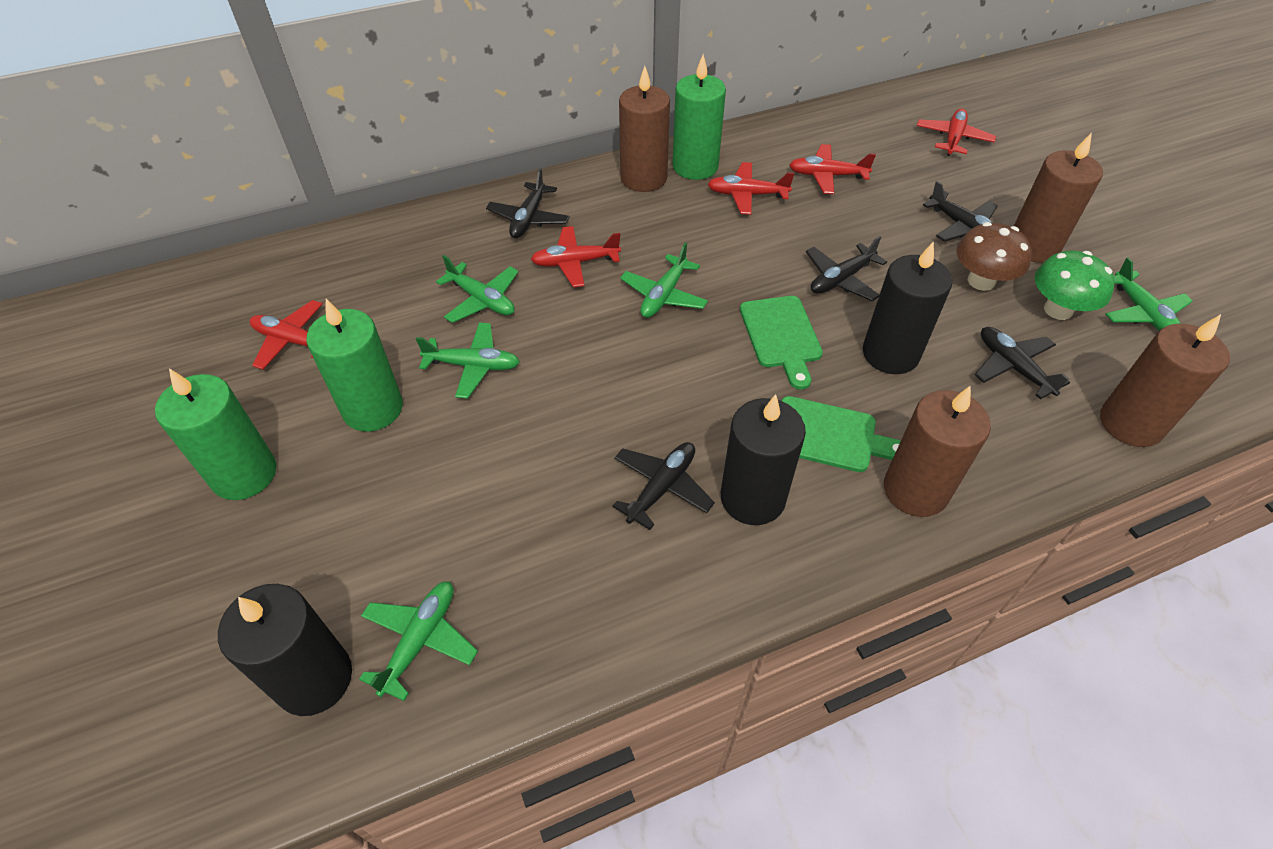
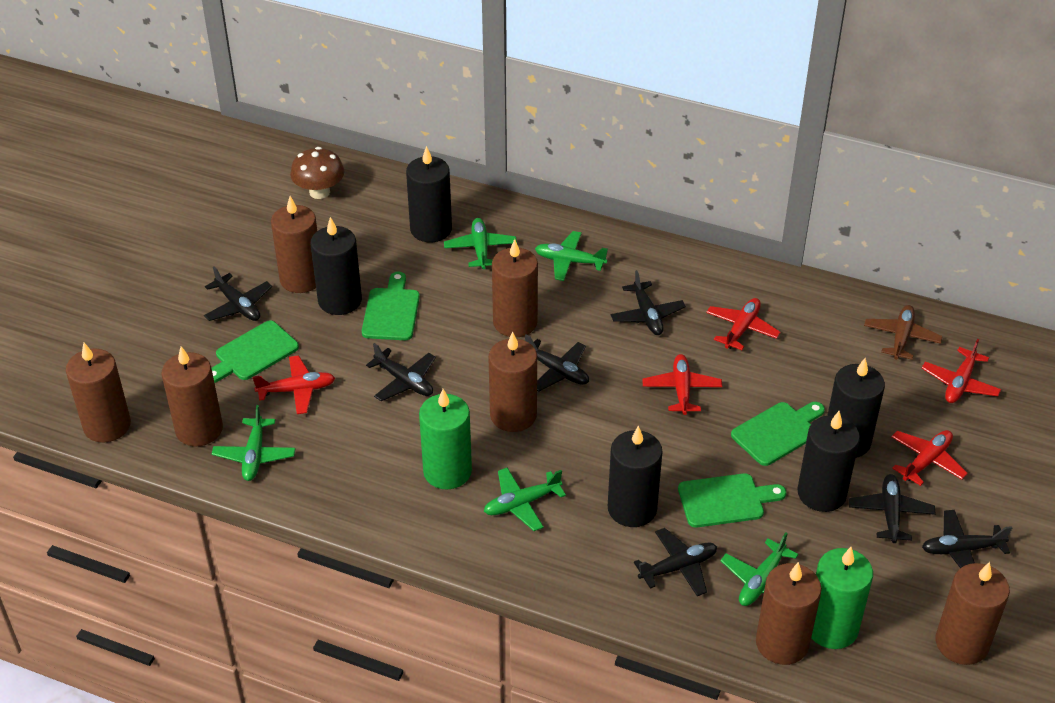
black candle: 3 -> 5
black plane: 5 -> 7
brown candle: 4 -> 7
brown plane: 0 -> 1
green candle: 3 -> 2
green cutting board: 2 -> 4
green mushroom: 1 -> 0

